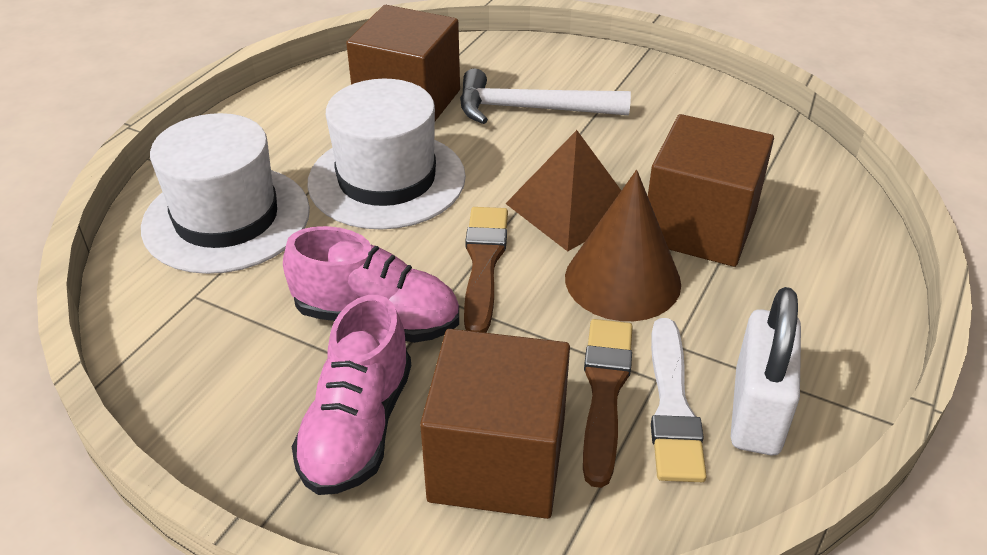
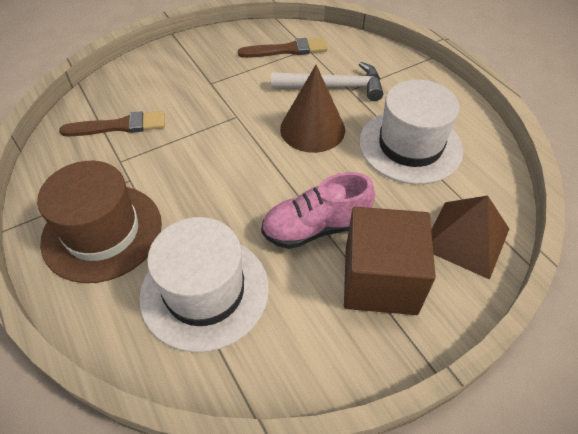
brown cube: 3 -> 1
brown hat: 0 -> 1
pink shoe: 2 -> 1
white brush: 1 -> 0
white padlock: 1 -> 0

